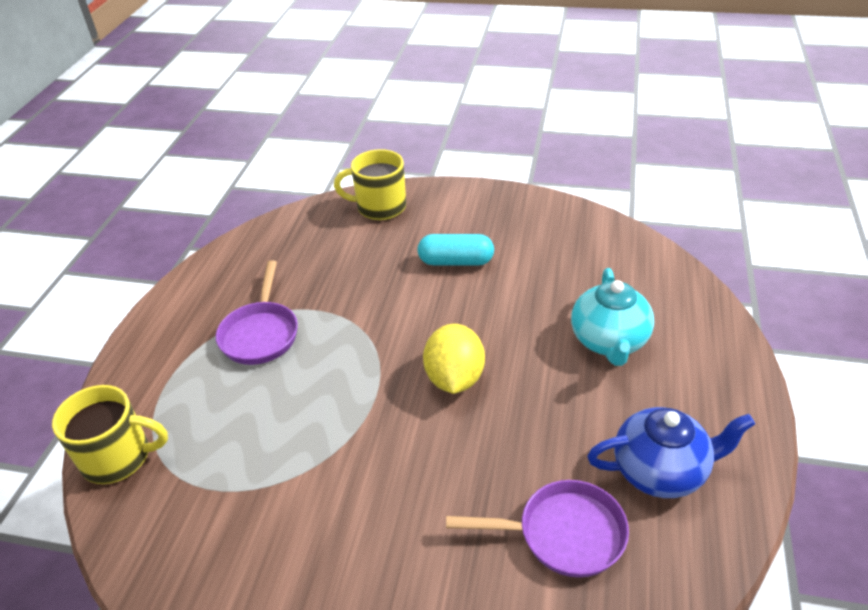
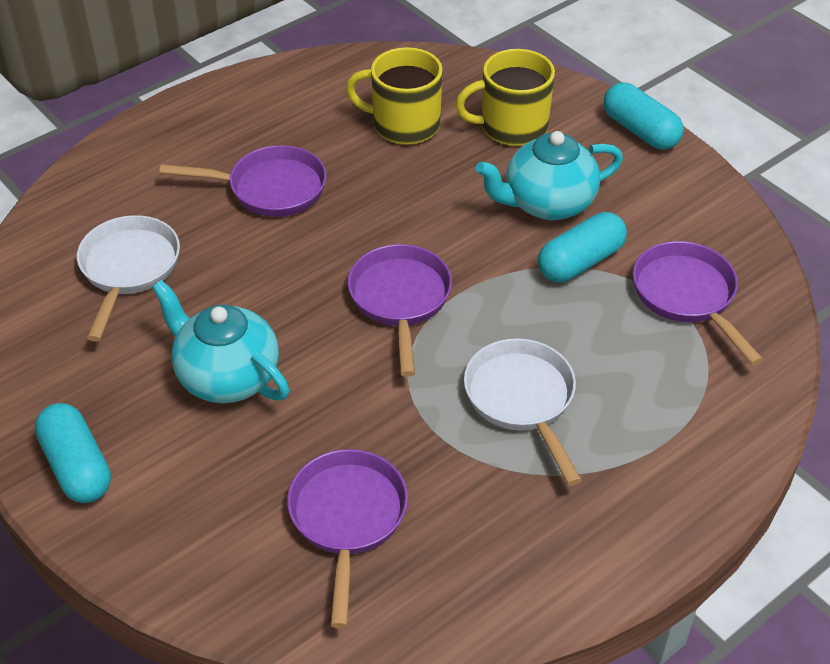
blue teapot: 1 -> 0
purple pan: 2 -> 4
turquoise capsule: 1 -> 3
turquoise teapot: 1 -> 2
white pan: 0 -> 2
yellow lemon: 1 -> 0

